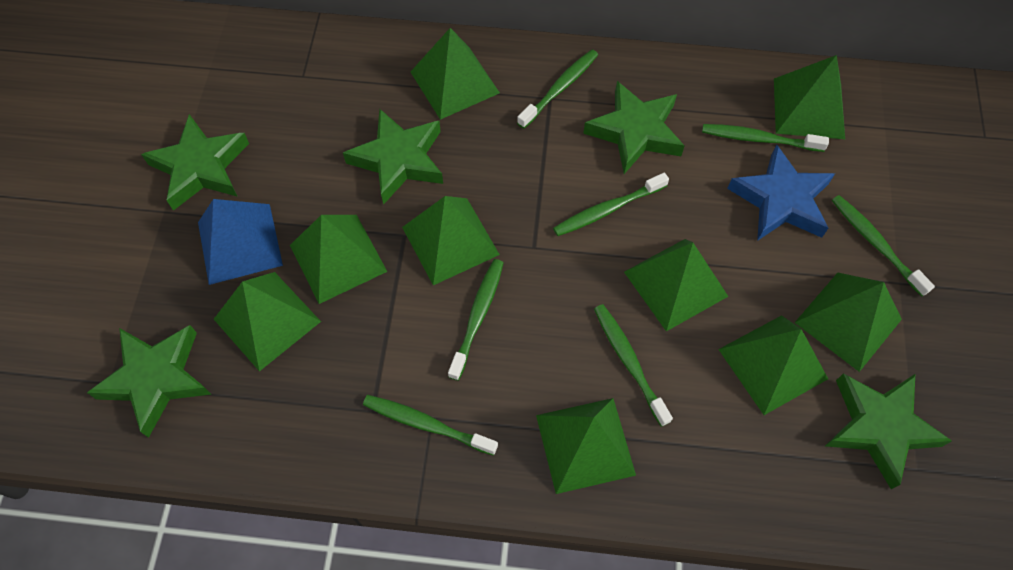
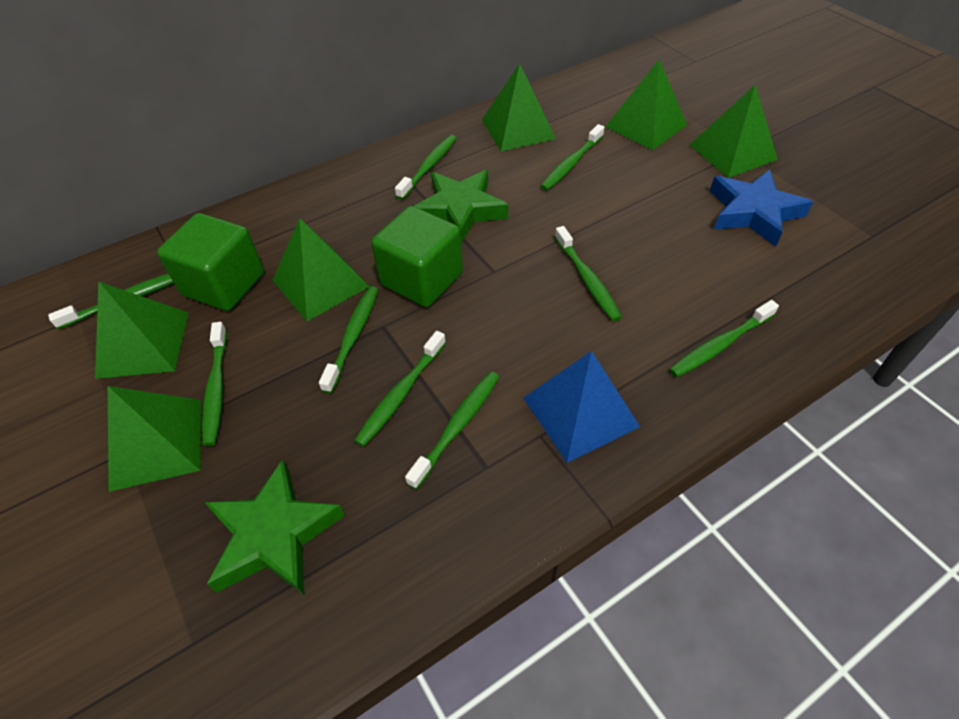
green cube: 0 -> 2
green pyramid: 9 -> 6
green star: 5 -> 2
green toothbrush: 7 -> 9

